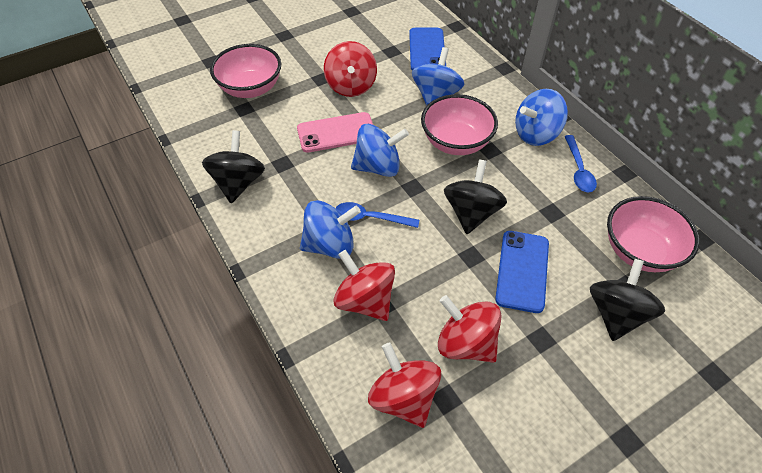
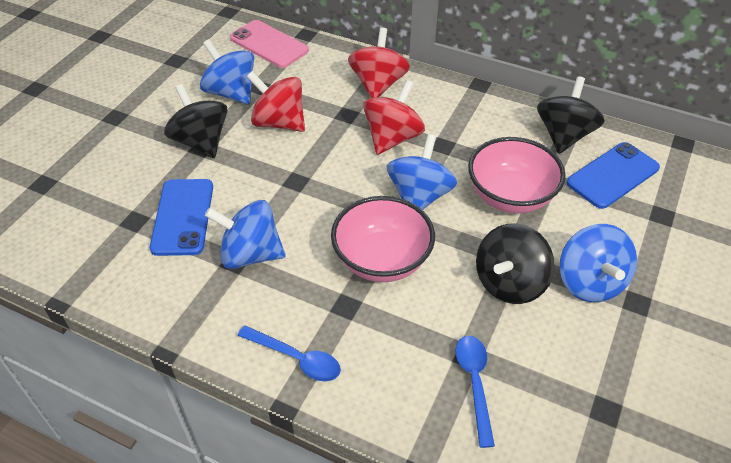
pink bowl: 3 -> 2
red spinning top: 4 -> 3

